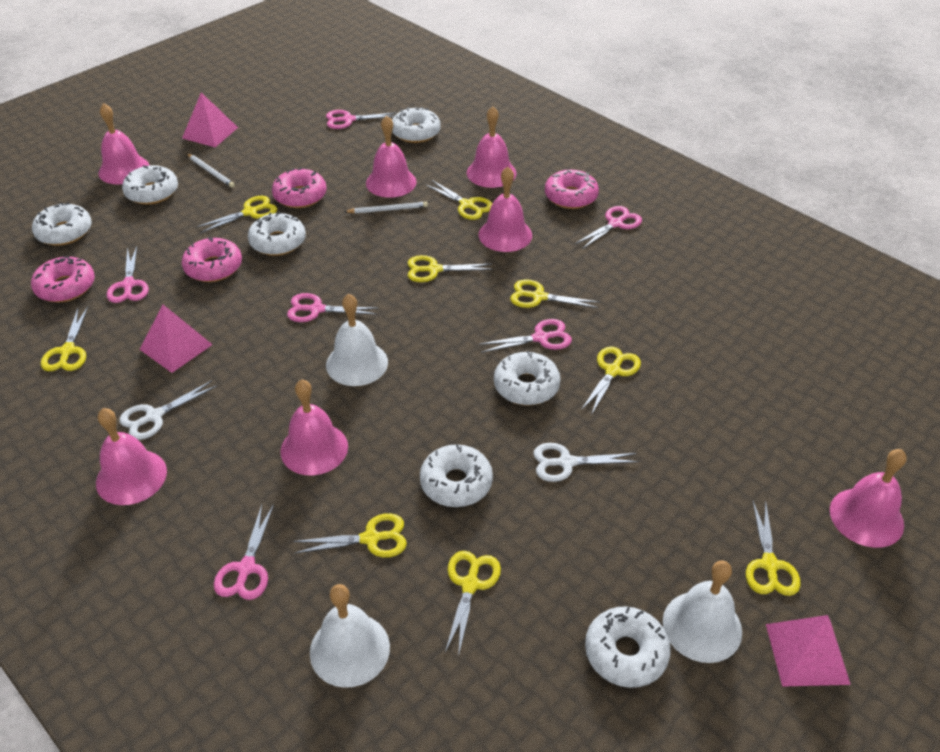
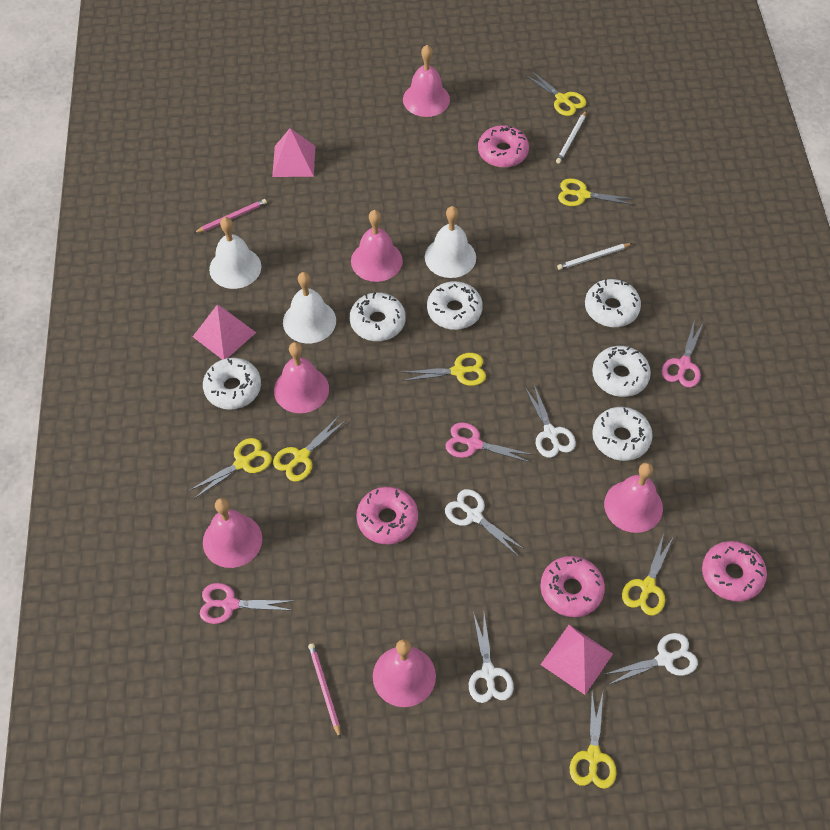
pink bell: 7 -> 6
pink pencil: 0 -> 2
pink scissors: 6 -> 3
white donut: 7 -> 6
white scissors: 2 -> 4
yellow scissors: 9 -> 7

